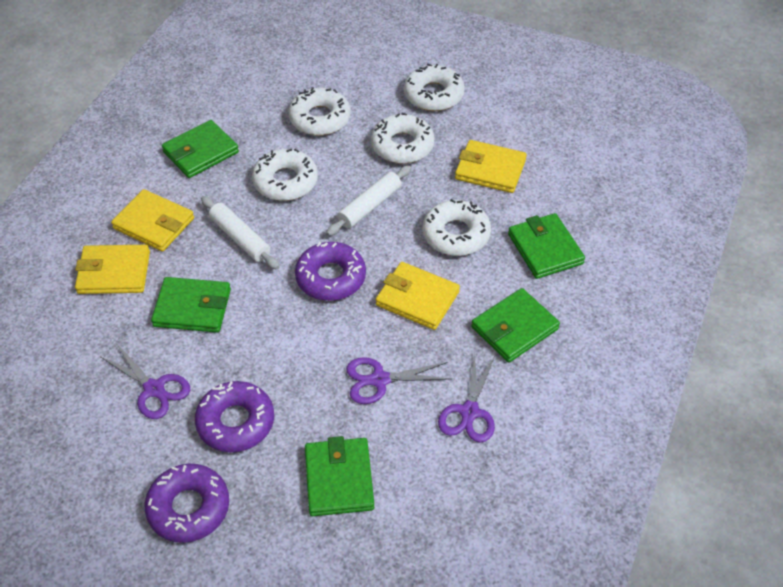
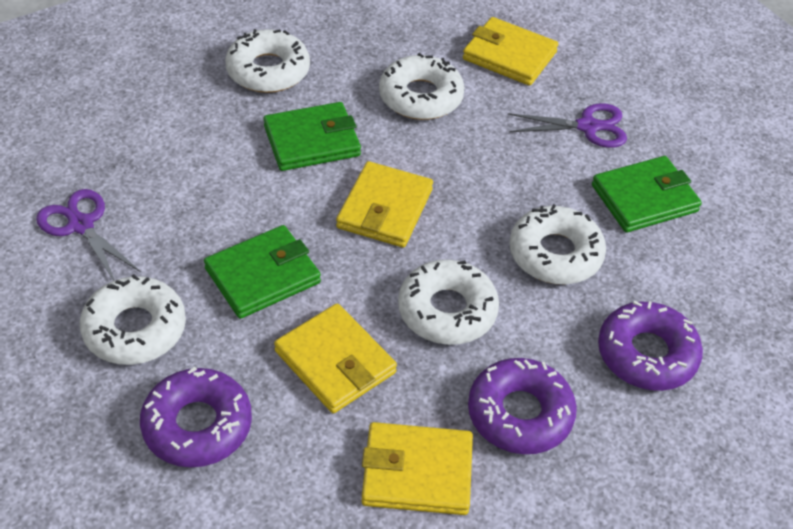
green wallet: 5 -> 3
purple scissors: 3 -> 2
white rolling pin: 2 -> 0

